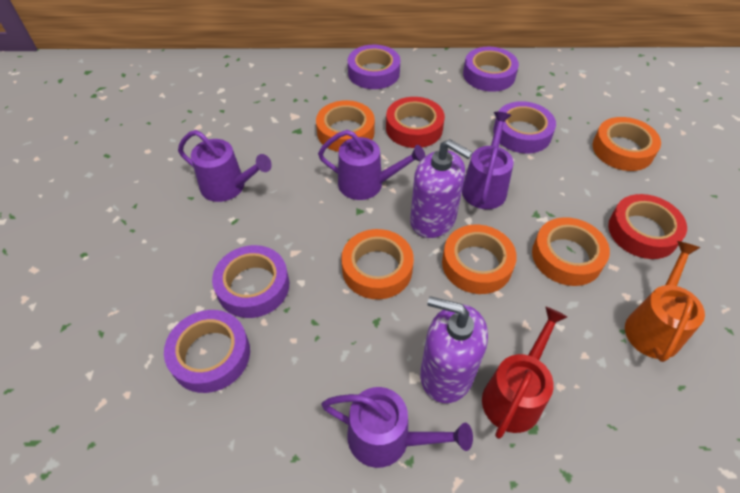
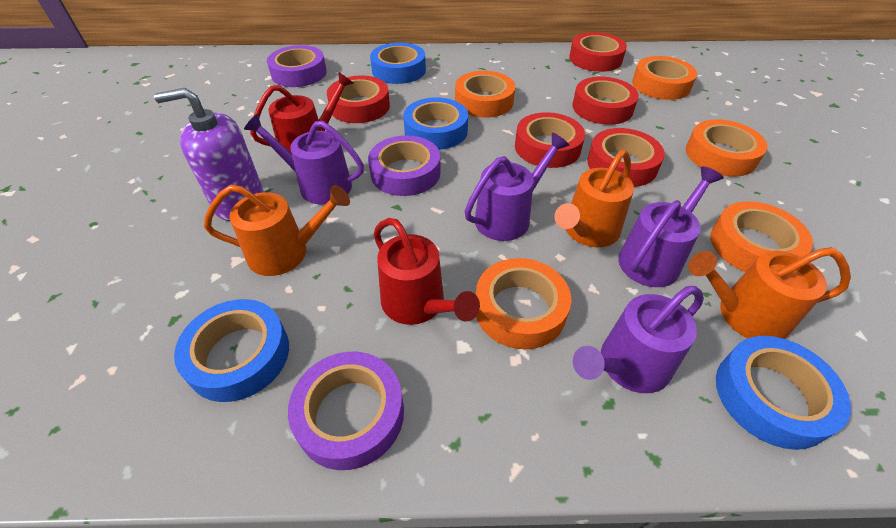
blue tape: 0 -> 4
orange watering can: 1 -> 3
purple soap dispenser: 2 -> 1
purple tape: 5 -> 3
red tape: 2 -> 5
red watering can: 1 -> 2

